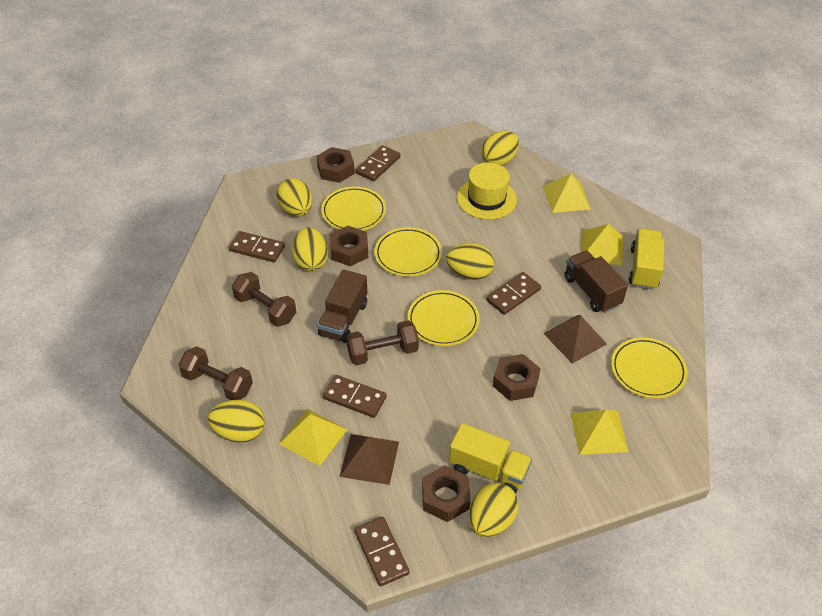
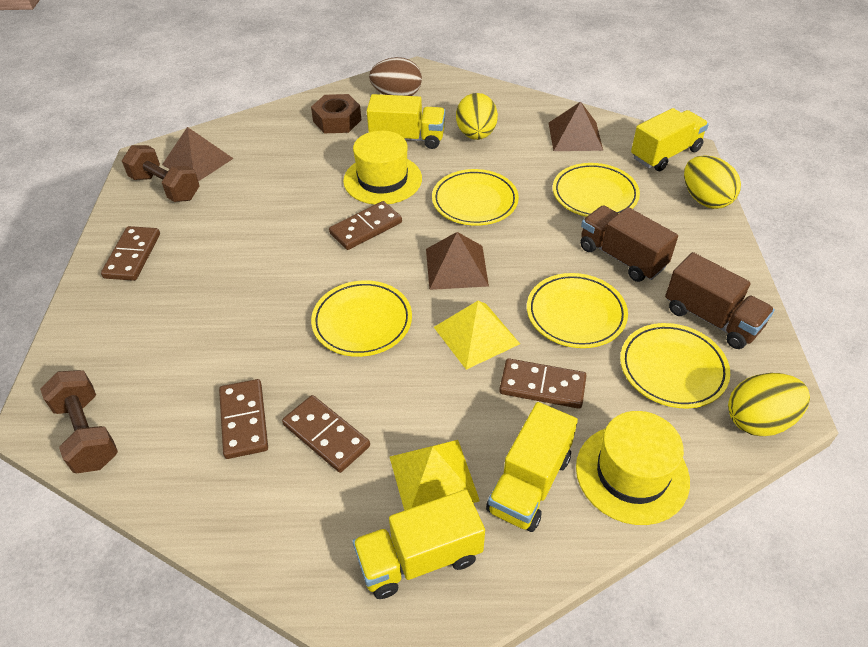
brown dumbbell: 3 -> 2
brown egg: 0 -> 1
brown nut: 4 -> 1
brown pyramid: 2 -> 3
yellow egg: 6 -> 3
yellow hat: 1 -> 2
yellow plate: 4 -> 5
yellow pyramid: 4 -> 2
yellow truck: 2 -> 4

